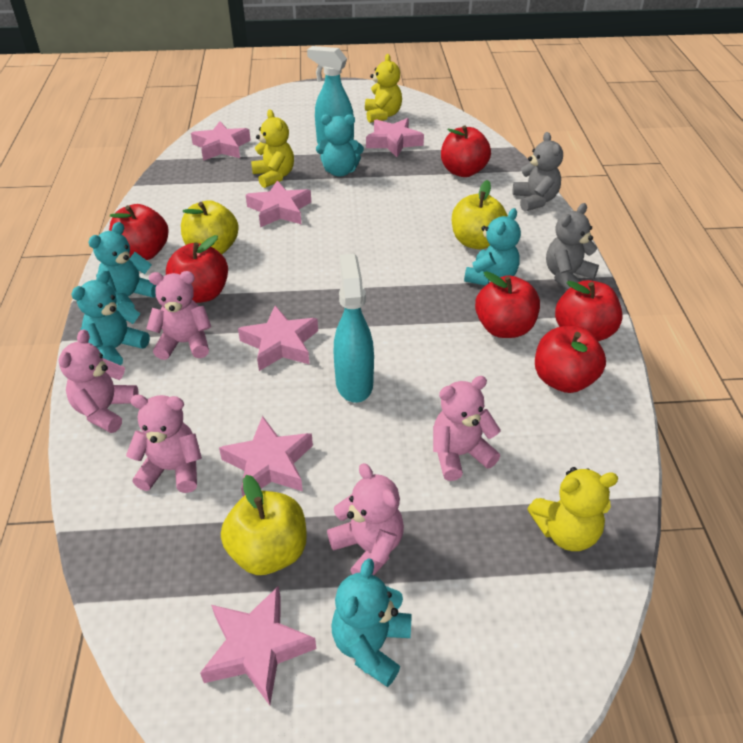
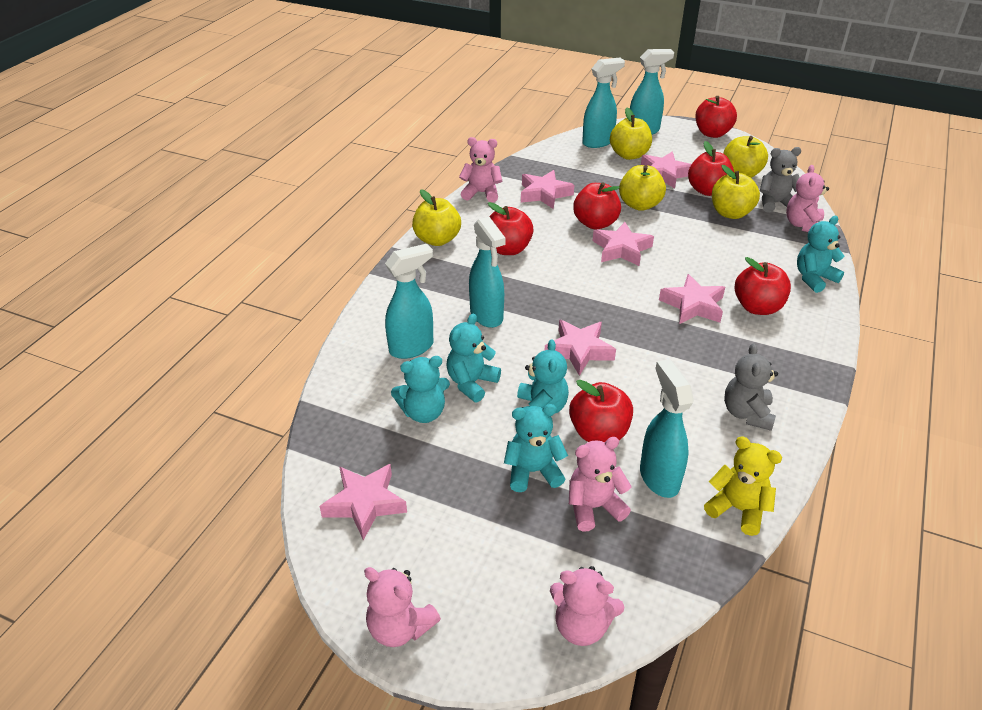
turquoise spray bottle: 2 -> 5
yellow apple: 3 -> 5
yellow teddy bear: 3 -> 1

